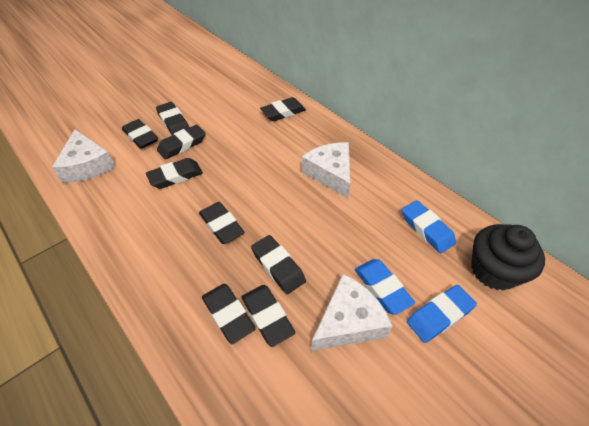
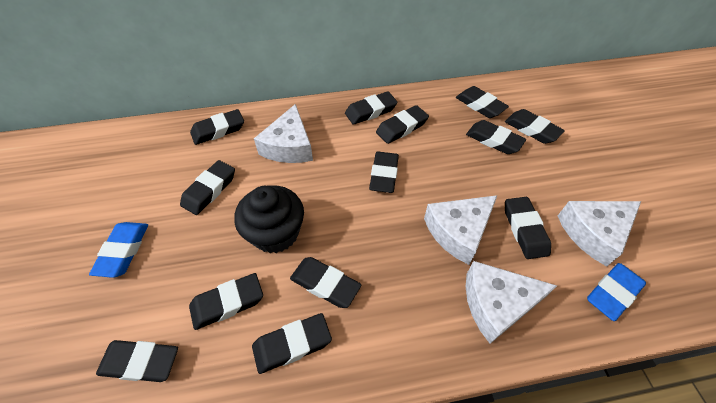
black eraser: 9 -> 13
blue eraser: 3 -> 2
white cheese: 3 -> 4

